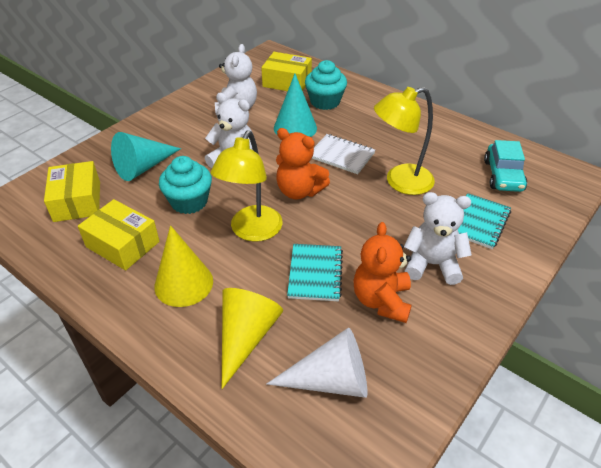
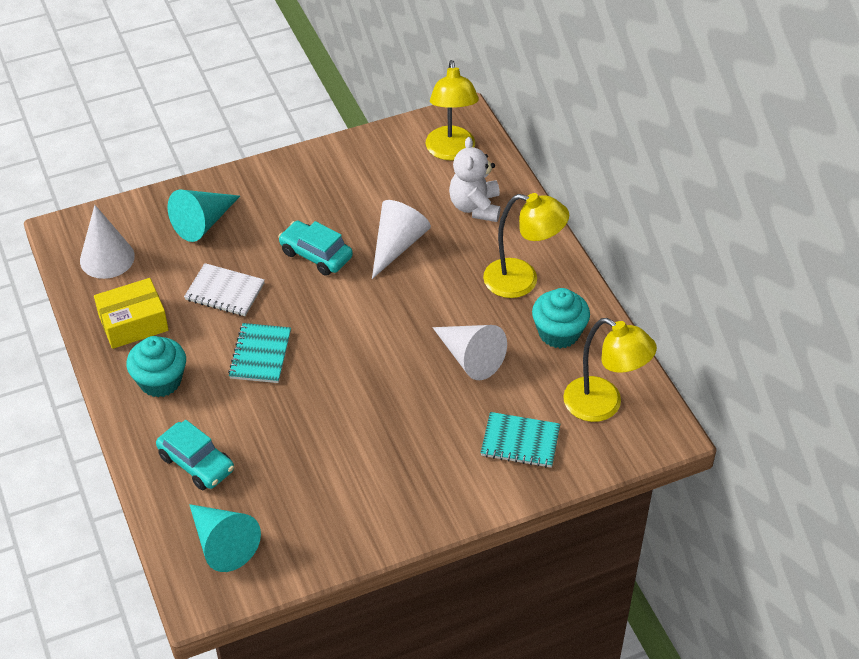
orange teddy bear: 2 -> 0
turquoise car: 1 -> 2
white cone: 1 -> 3
white teddy bear: 3 -> 1
yellow box: 3 -> 1
yellow cone: 2 -> 0
yellow lamp: 2 -> 3

